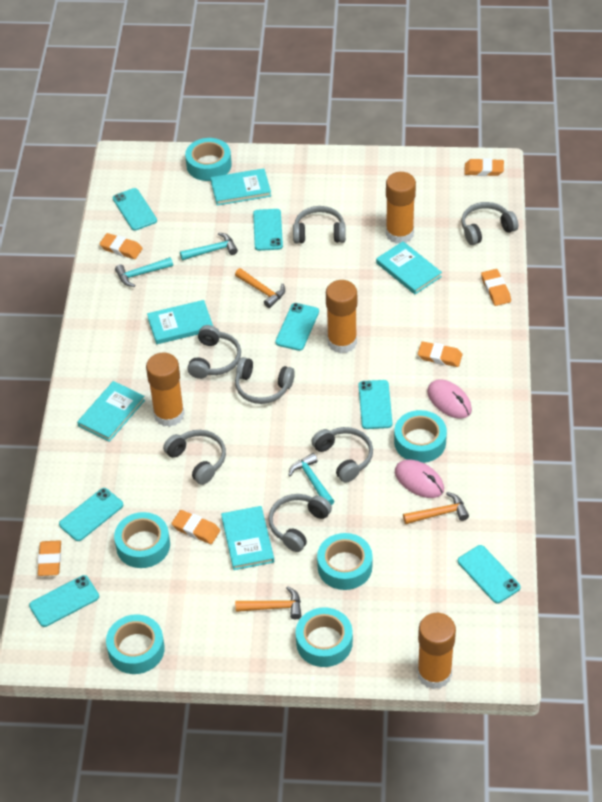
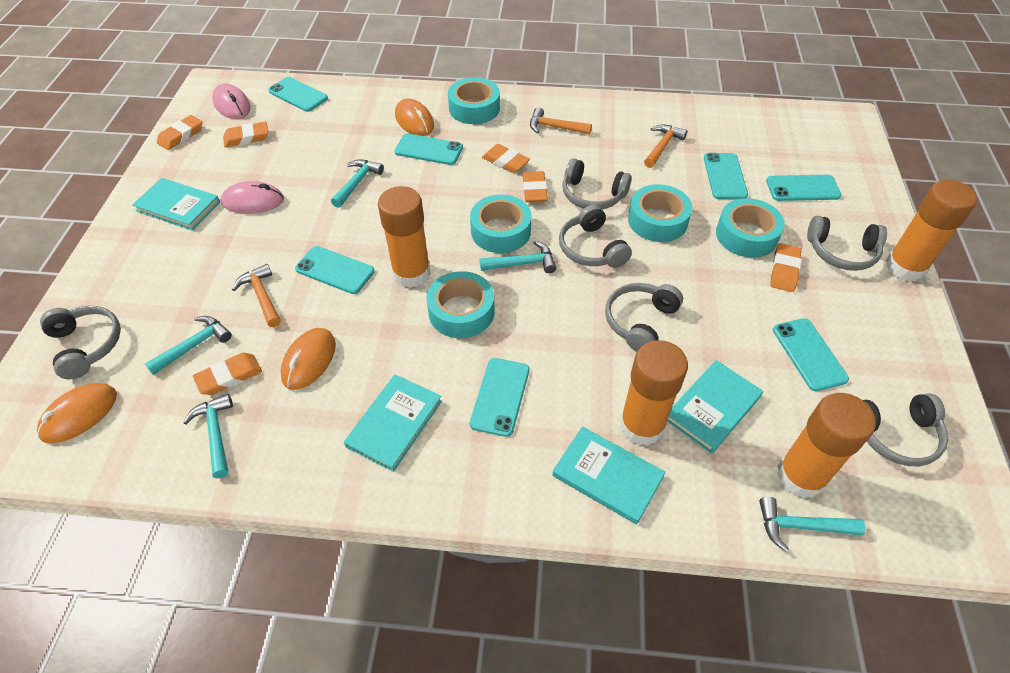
grey headphones: 7 -> 6
orange mouse: 0 -> 3
turquoise book: 5 -> 4
turquoise hammer: 3 -> 5
turquoise tape: 6 -> 5

